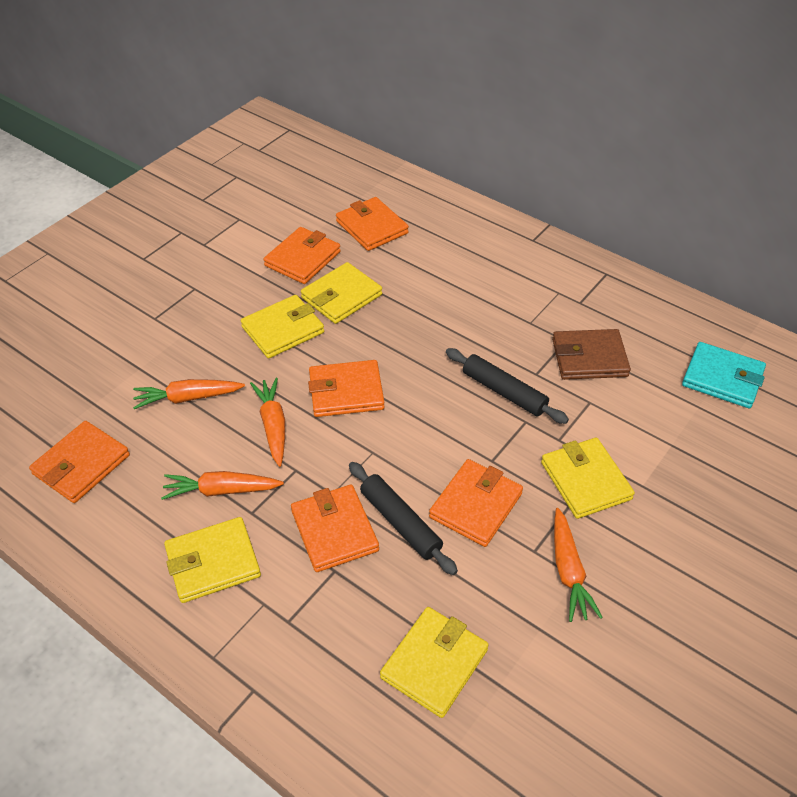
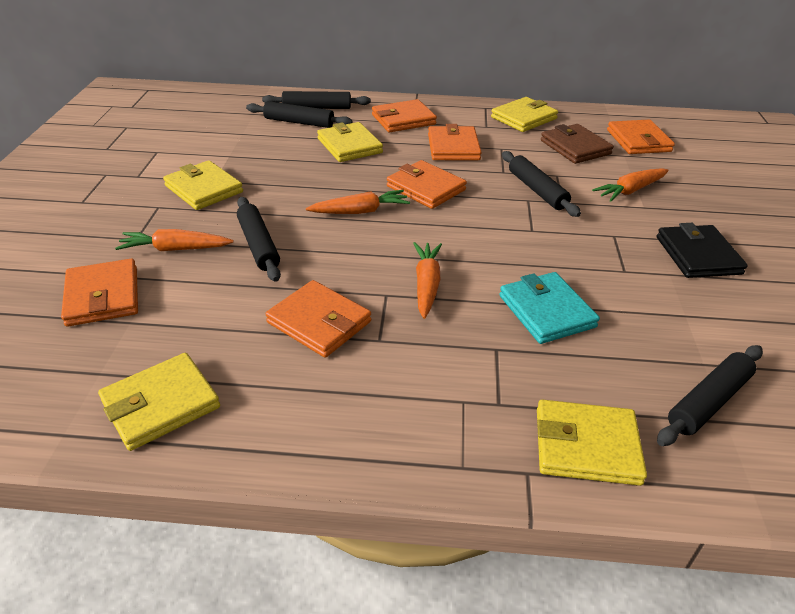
black rolling pin: 2 -> 5
black wallet: 0 -> 1

